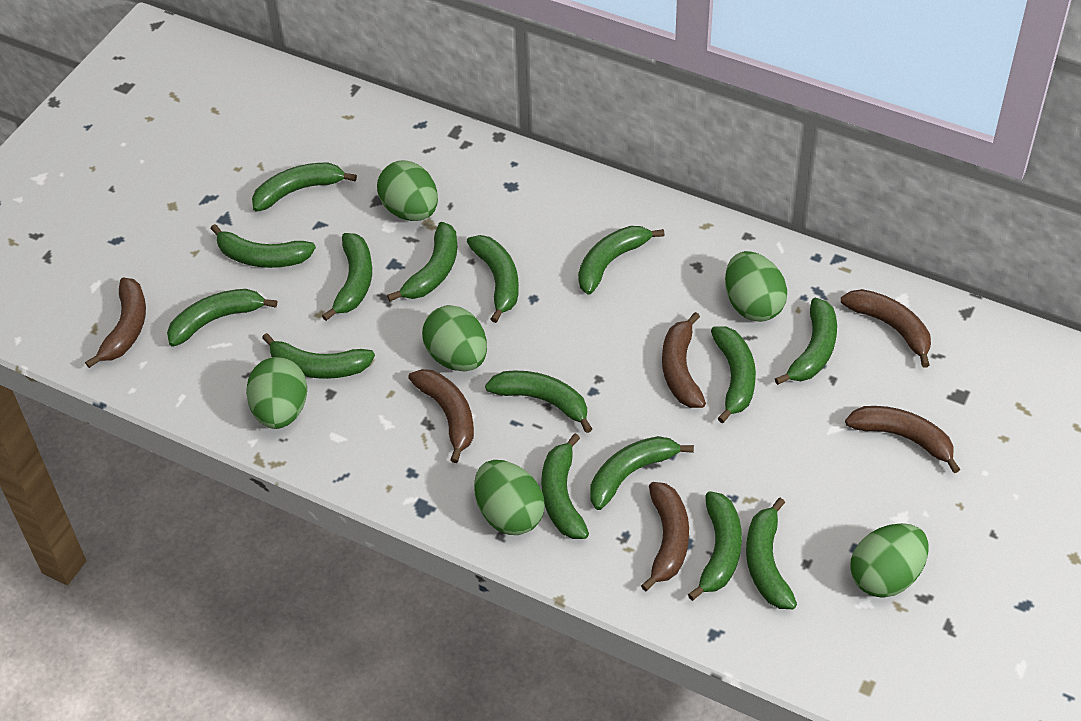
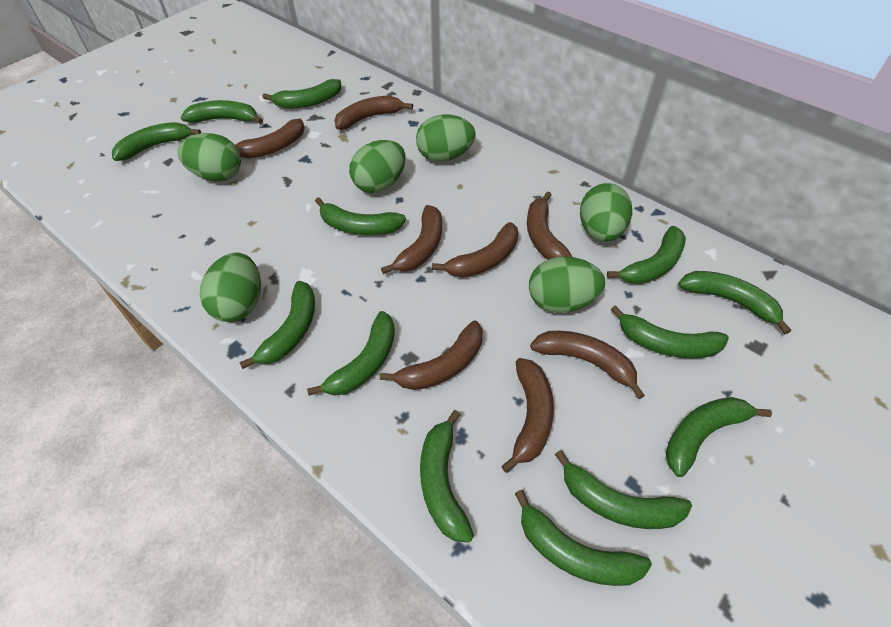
brown banana: 6 -> 8
green banana: 15 -> 13

